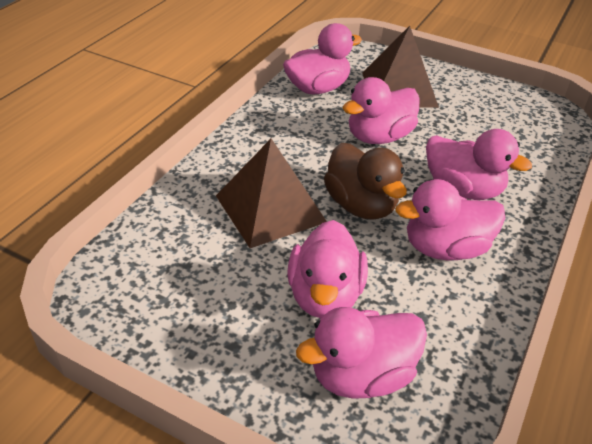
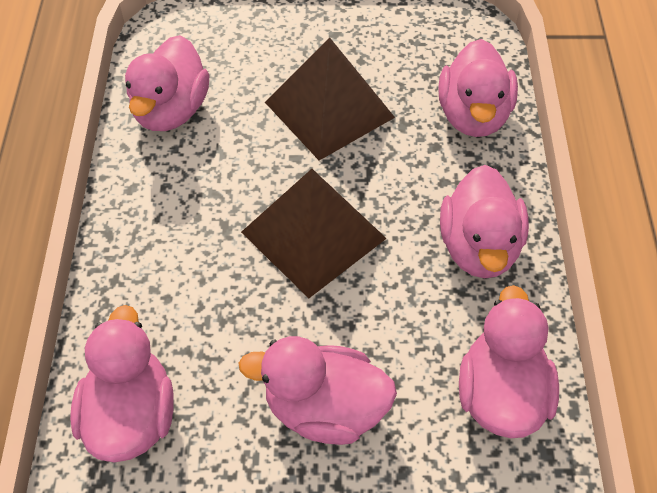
brown duck: 1 -> 0

